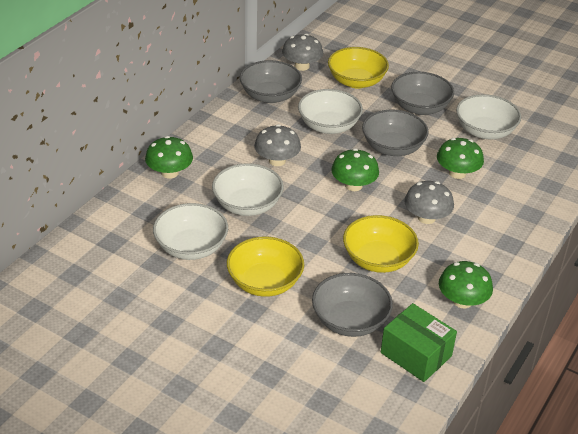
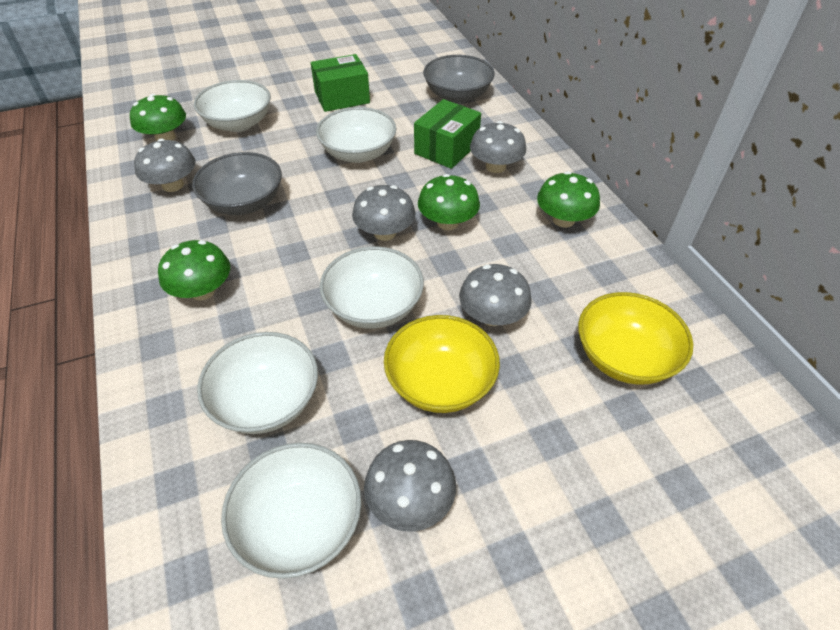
green box: 1 -> 2
grey bowl: 4 -> 2
grey mushroom: 3 -> 5
white bowl: 4 -> 5
yellow bowl: 3 -> 2

